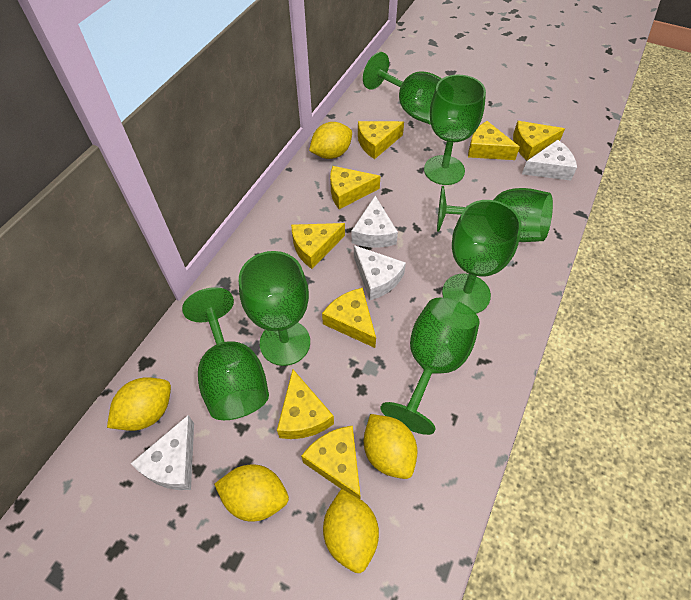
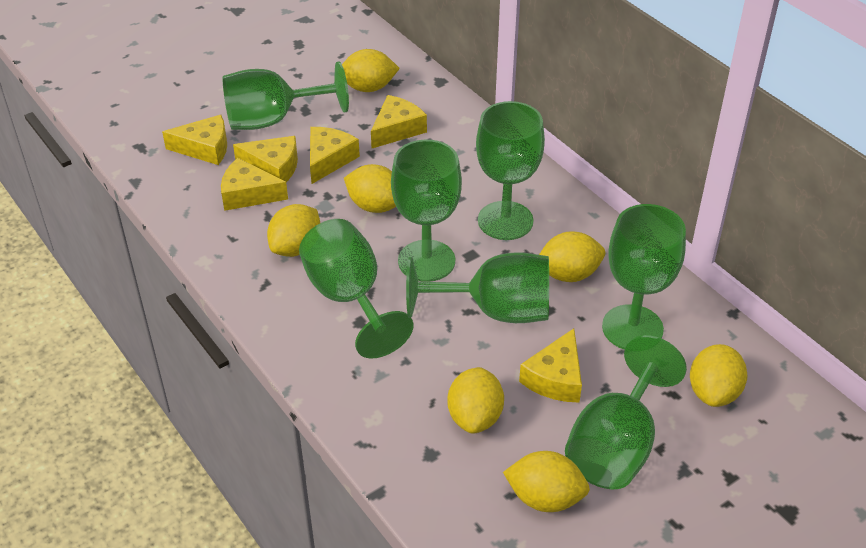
white cheese: 4 -> 0
yellow cheese: 8 -> 6
yellow lemon: 5 -> 7

